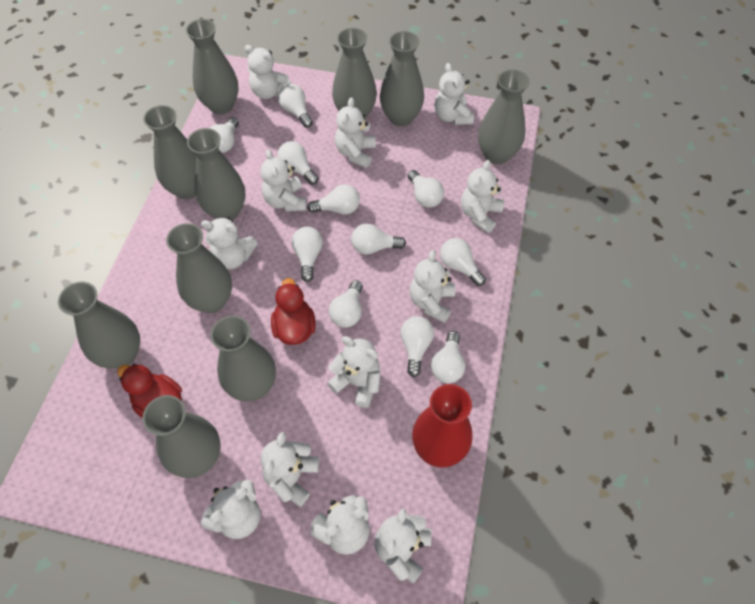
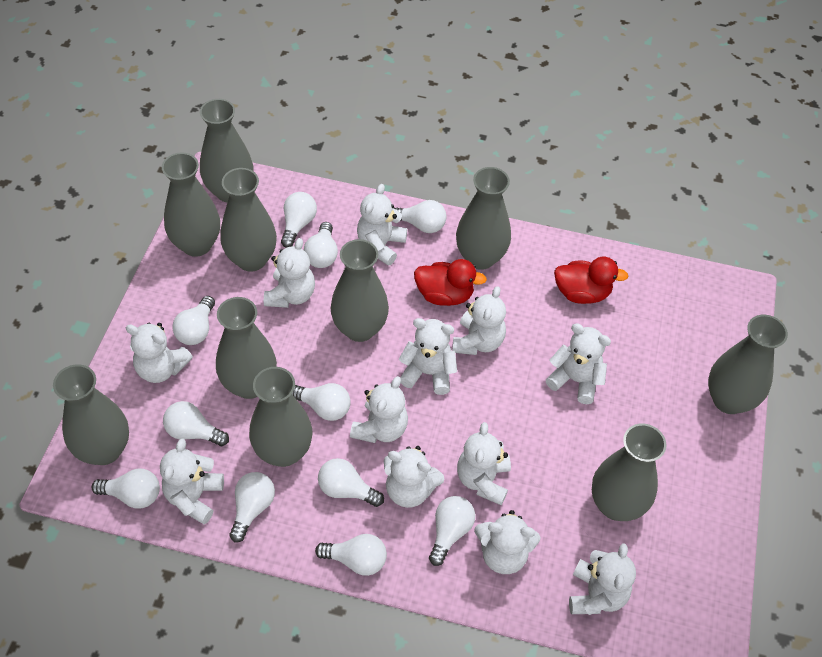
red vase: 1 -> 0

